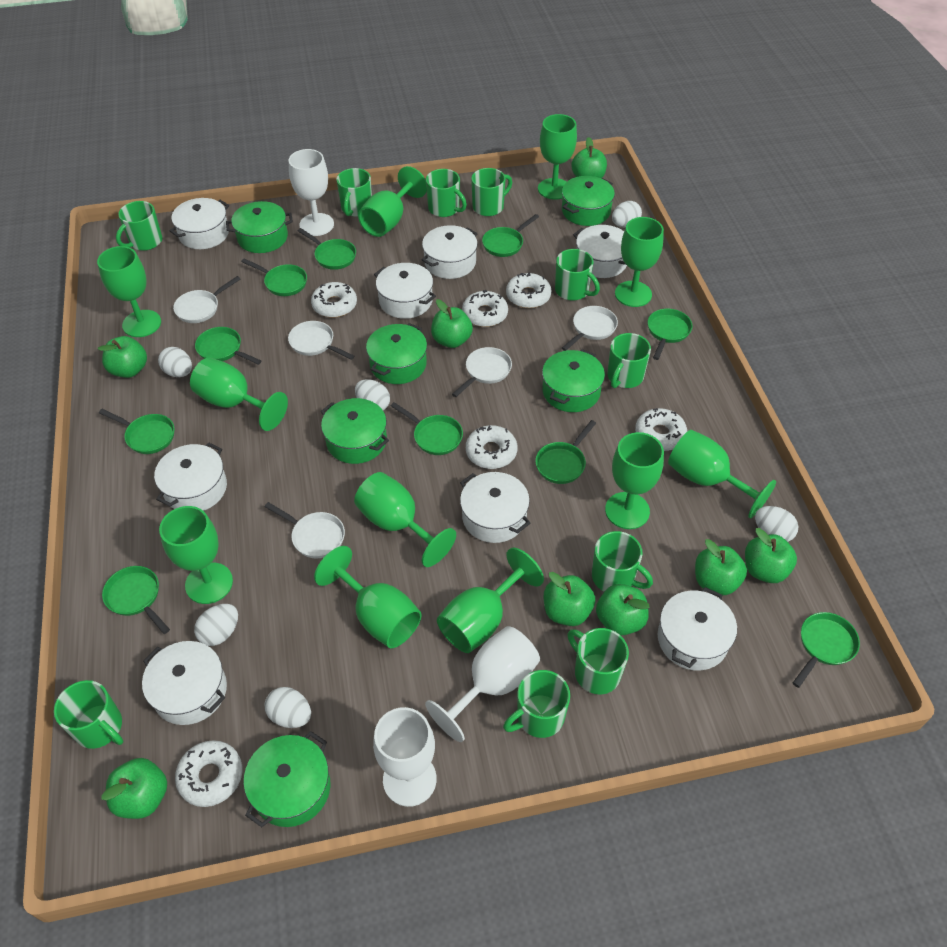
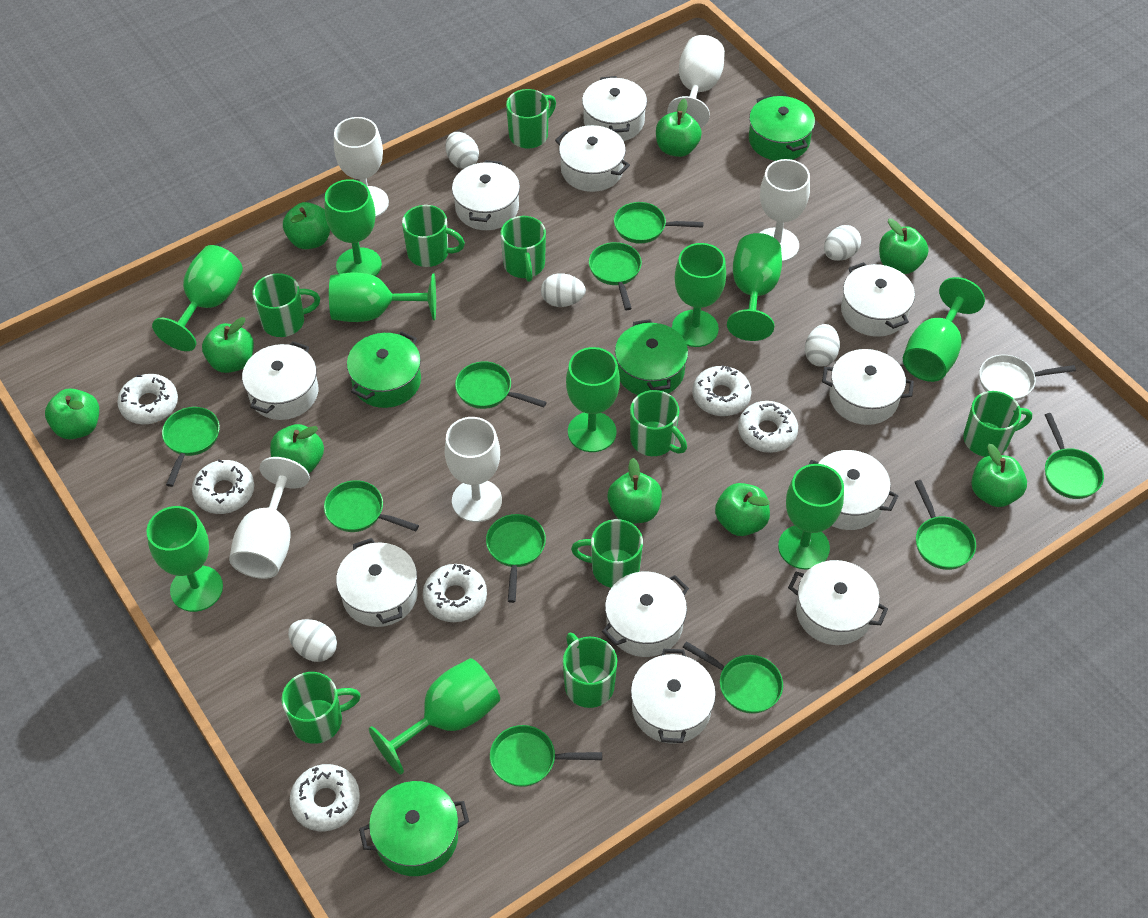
green apple: 8 -> 9
green goblet: 11 -> 10
green mug: 10 -> 9
green pot: 6 -> 4
white egg: 6 -> 5
white goblet: 3 -> 5
white pan: 5 -> 1
white pot: 8 -> 11

